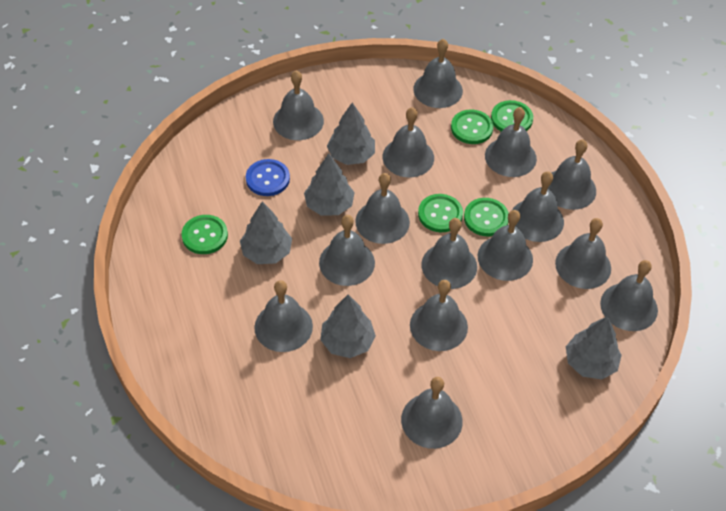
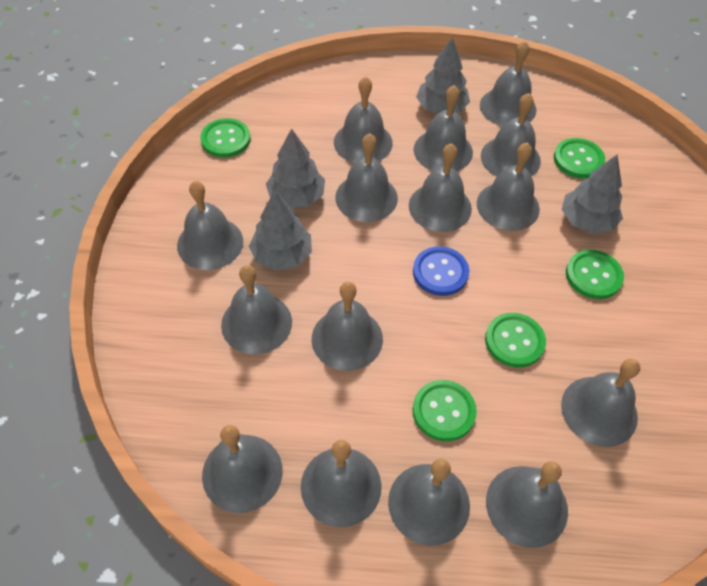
grey tree: 5 -> 4

